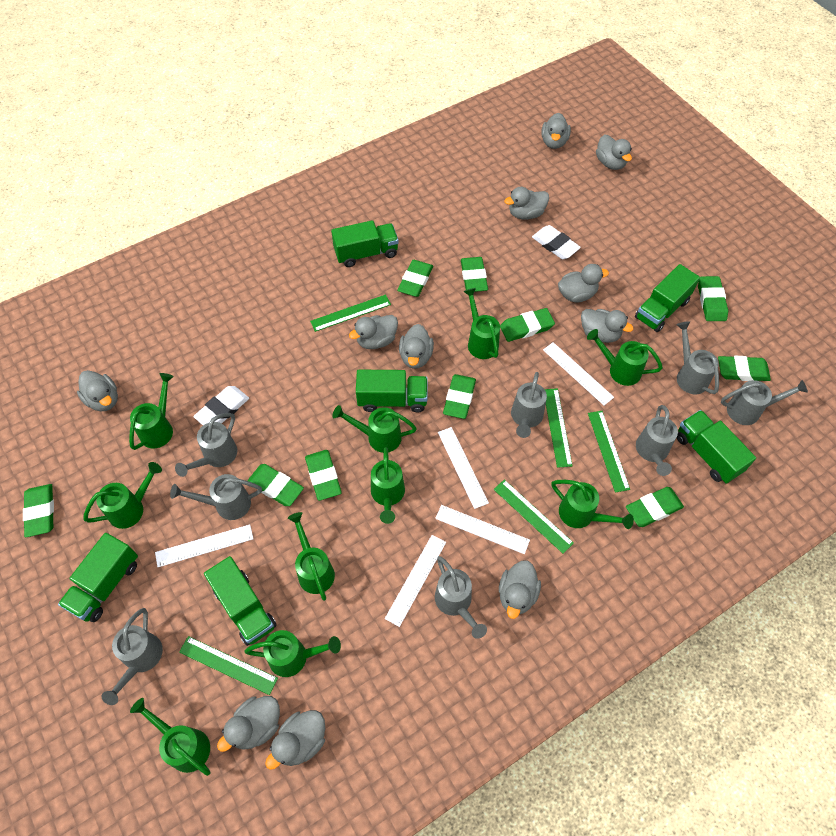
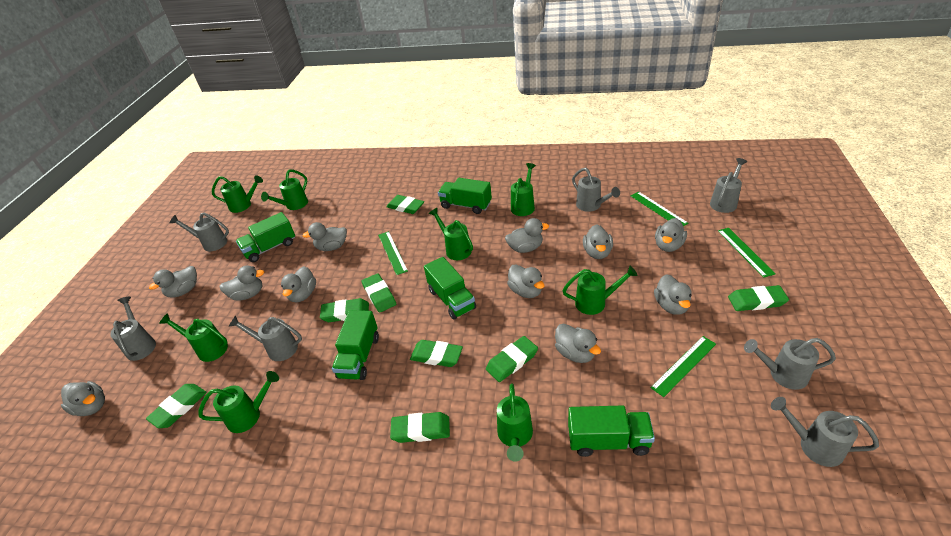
green eraser: 10 -> 8
green ruler: 5 -> 4
green truck: 6 -> 5
green watering can: 10 -> 8
grey watering can: 8 -> 7
white eraser: 2 -> 0
white ruler: 5 -> 0

